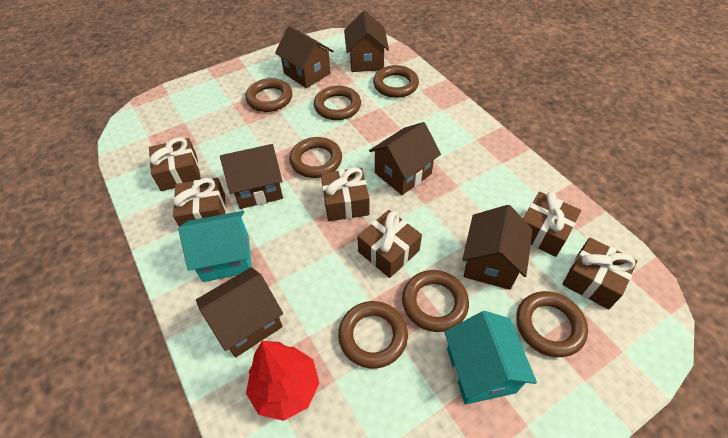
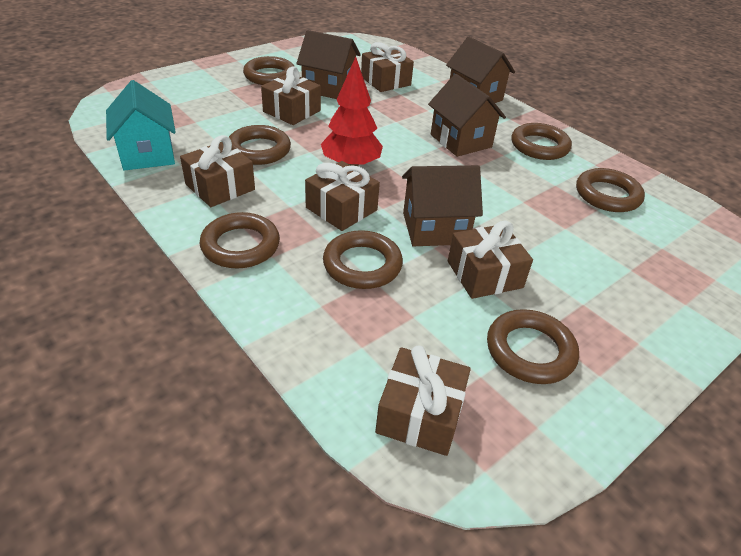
brown house: 6 -> 4
turquoise house: 2 -> 1

